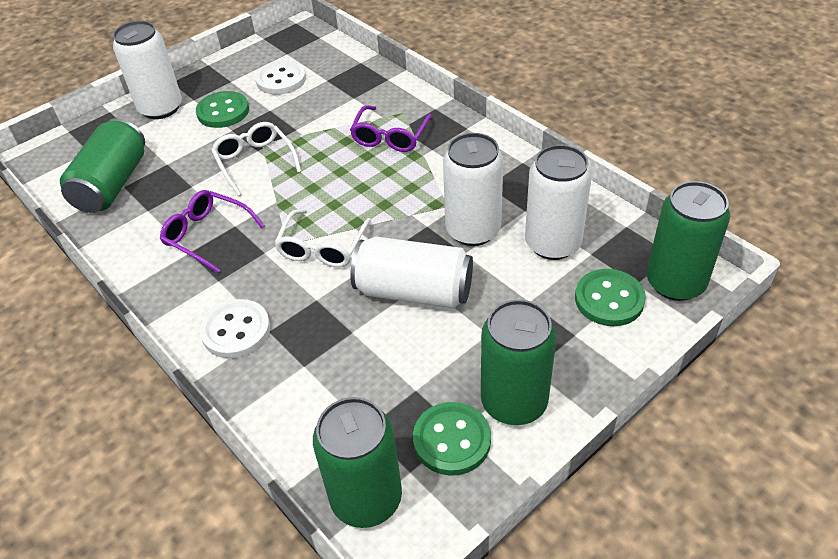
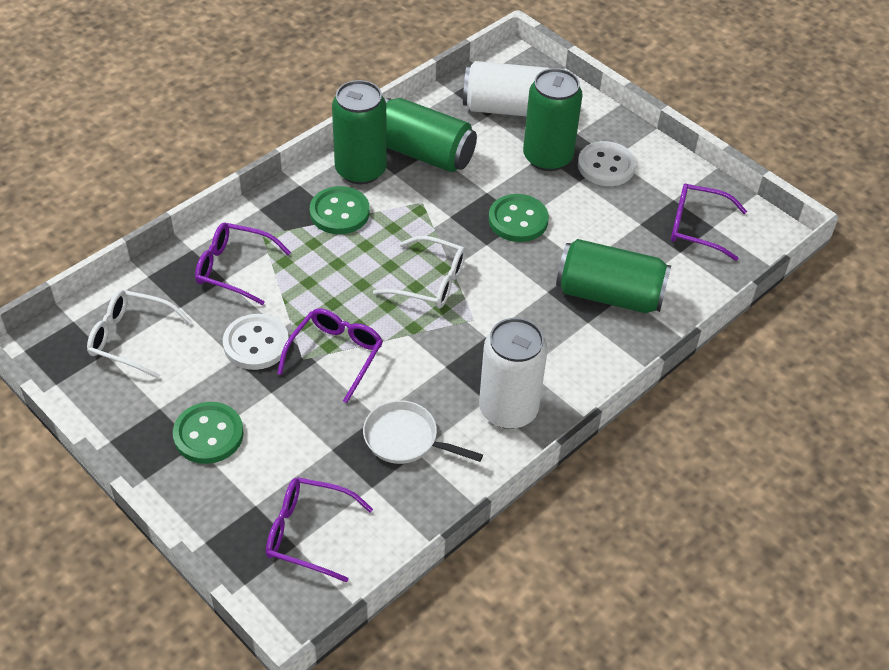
purple glasses: 2 -> 4
white can: 4 -> 2
white pan: 0 -> 1

